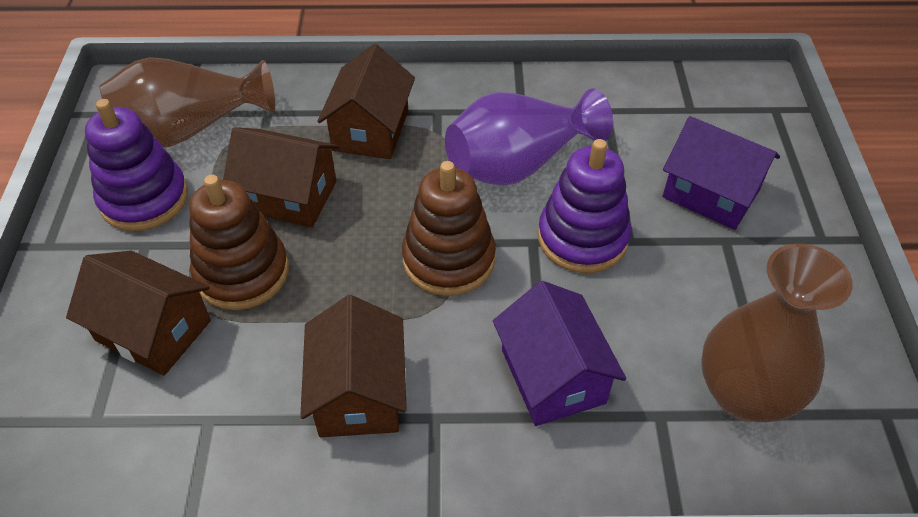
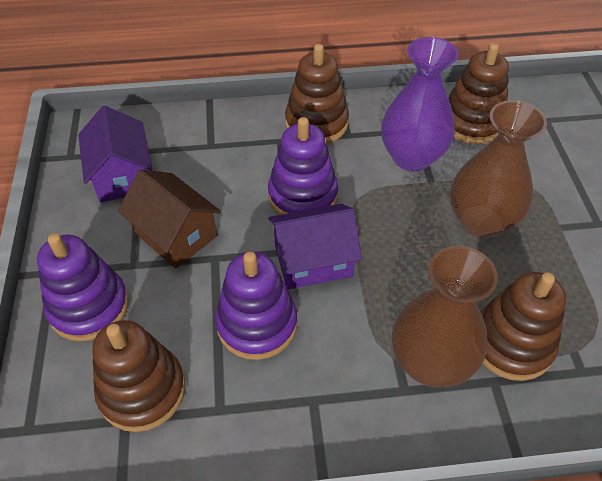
brown house: 4 -> 1
brown stacking toy: 2 -> 4
purple stacking toy: 2 -> 3

